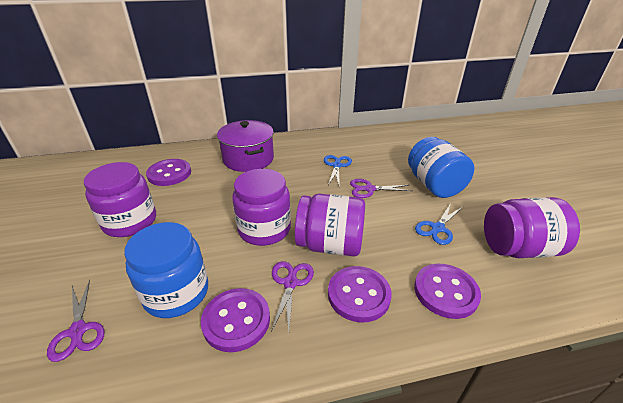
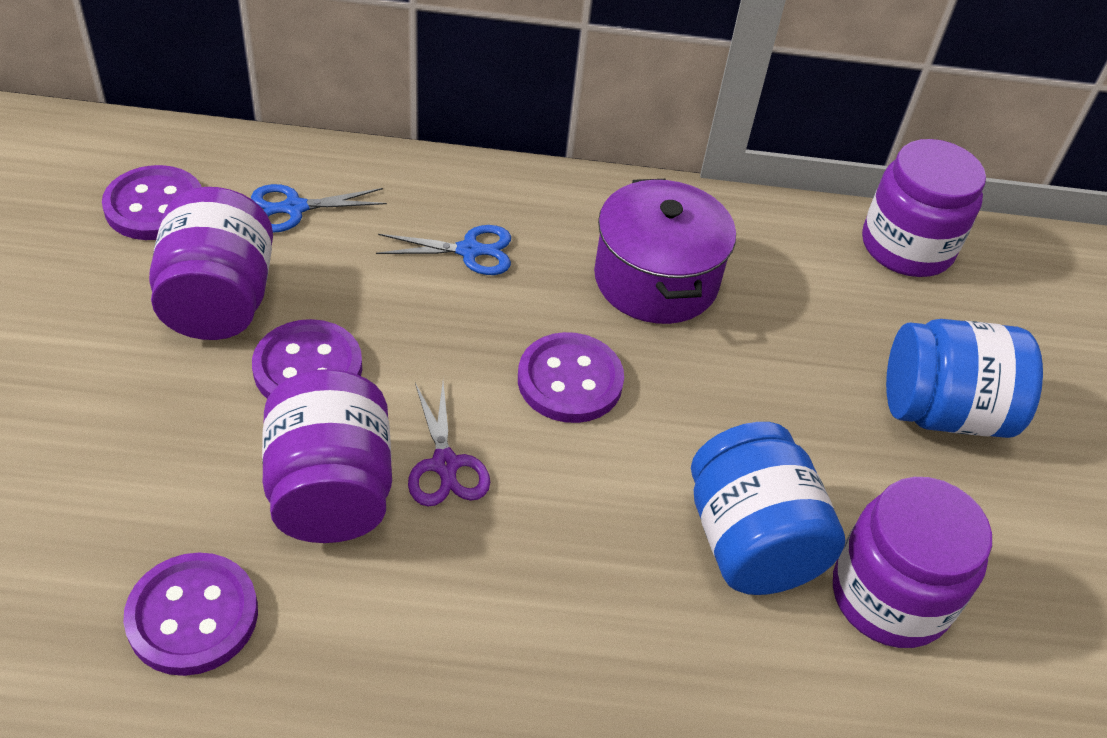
purple scissors: 3 -> 1

